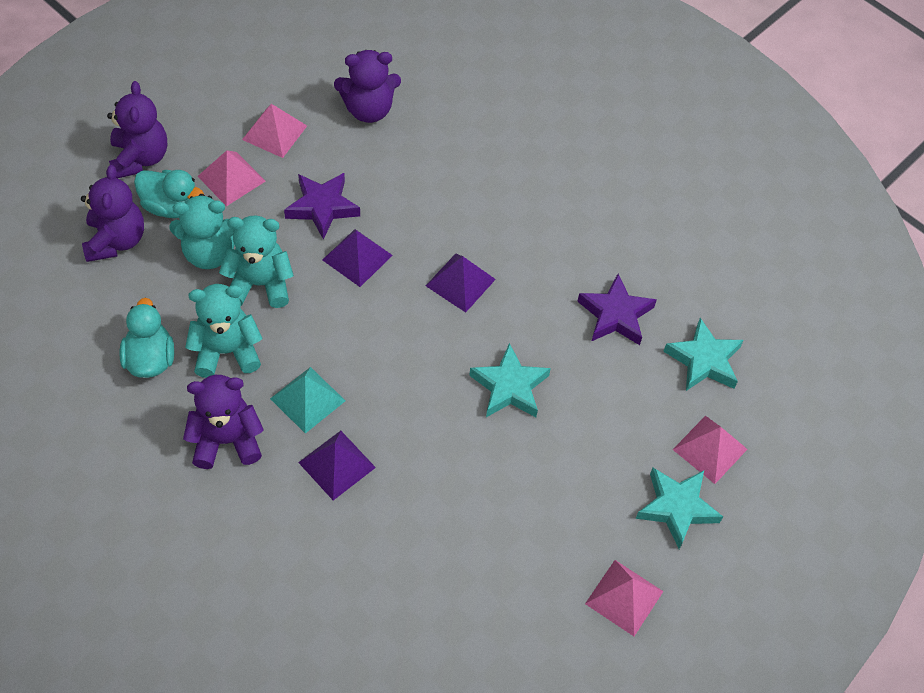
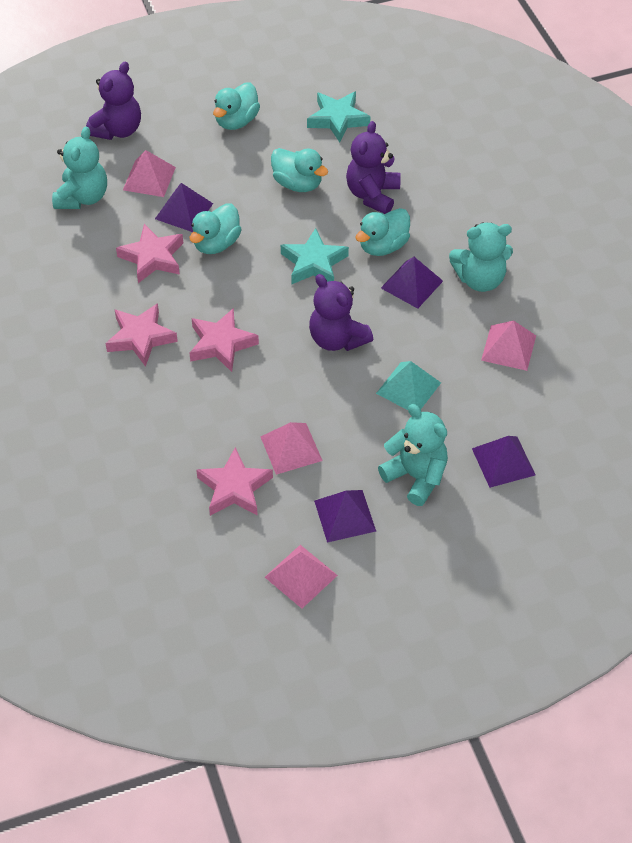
pink star: 0 -> 4
purple pyramid: 3 -> 4
purple star: 2 -> 0
purple teddy bear: 4 -> 3
turquoise duck: 2 -> 4
turquoise star: 3 -> 2

